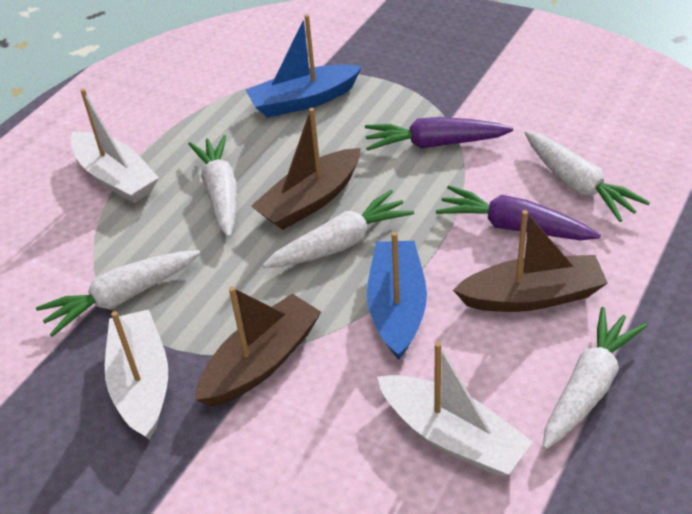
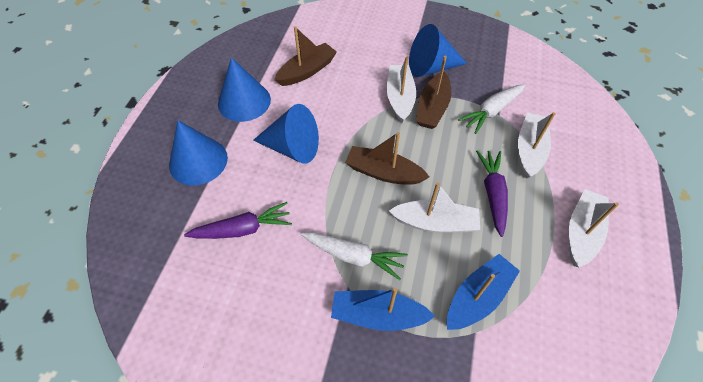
blue cone: 0 -> 4
white boat: 3 -> 4
white carrot: 5 -> 2

